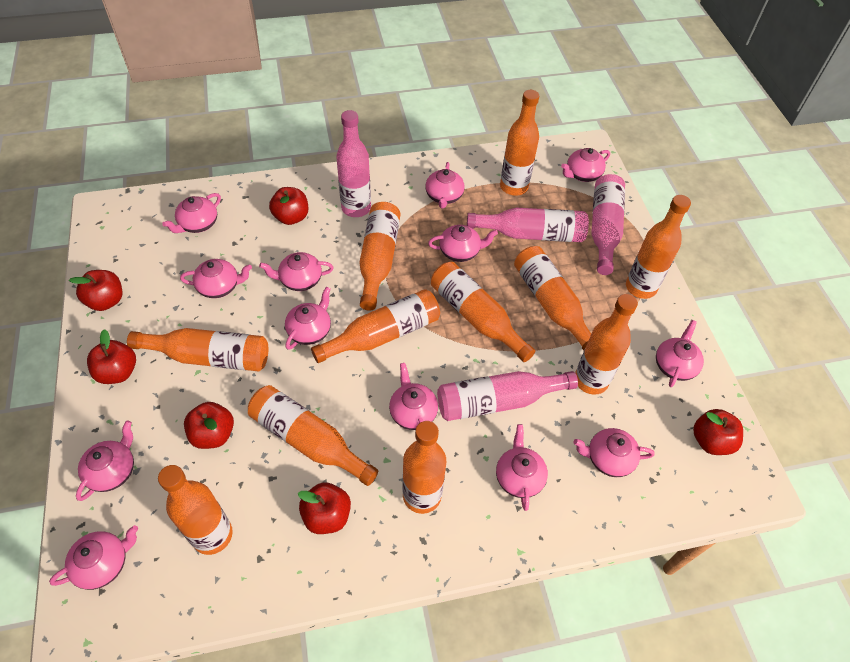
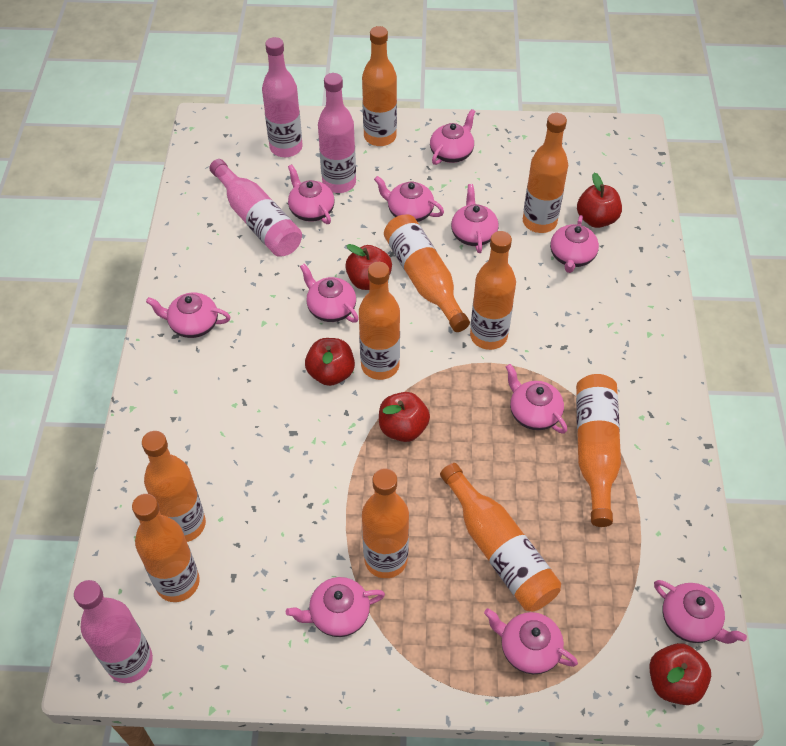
orange bottle: 11 -> 10
pink teapot: 13 -> 11
red apple: 6 -> 5

